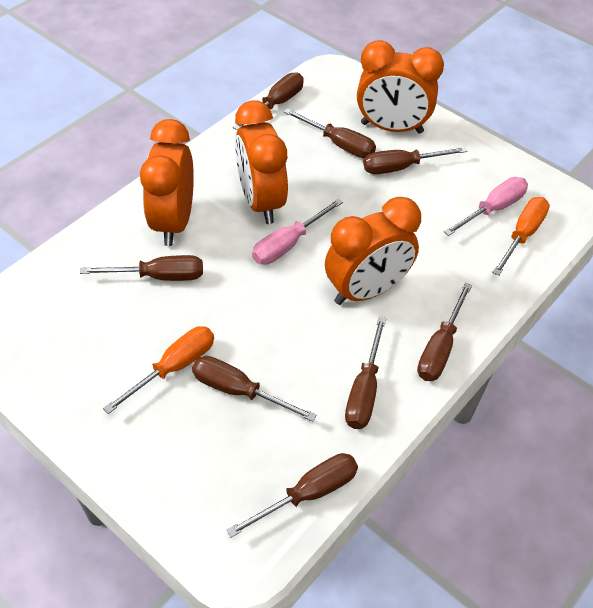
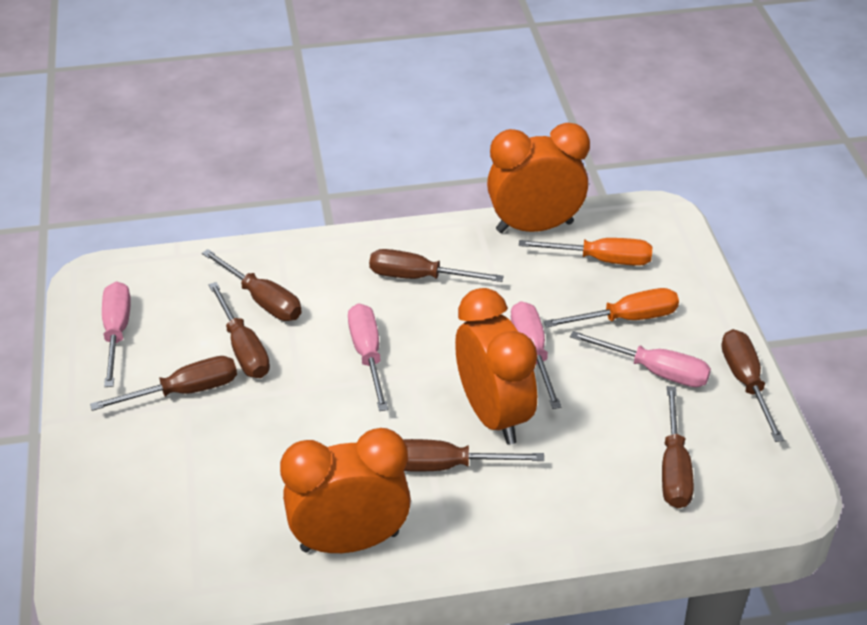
brown screwdriver: 8 -> 7
orange clock: 4 -> 3
pink screwdriver: 2 -> 4

